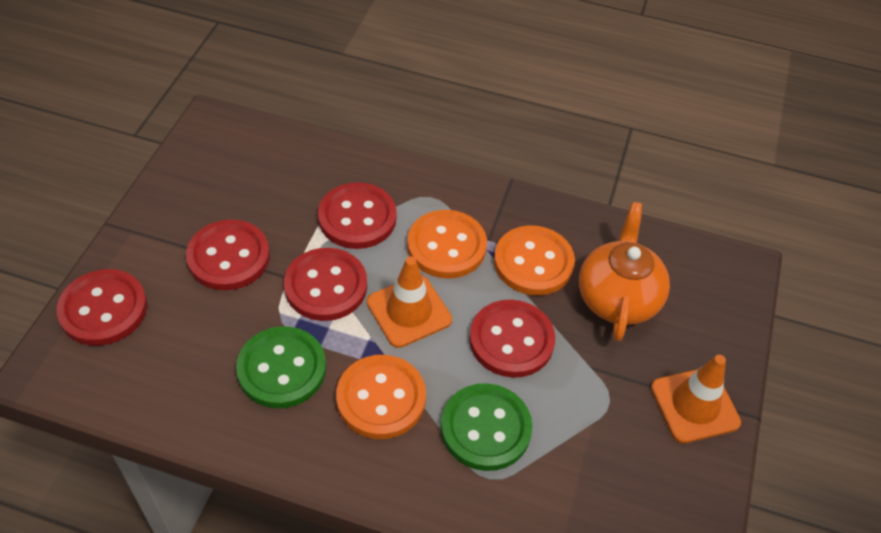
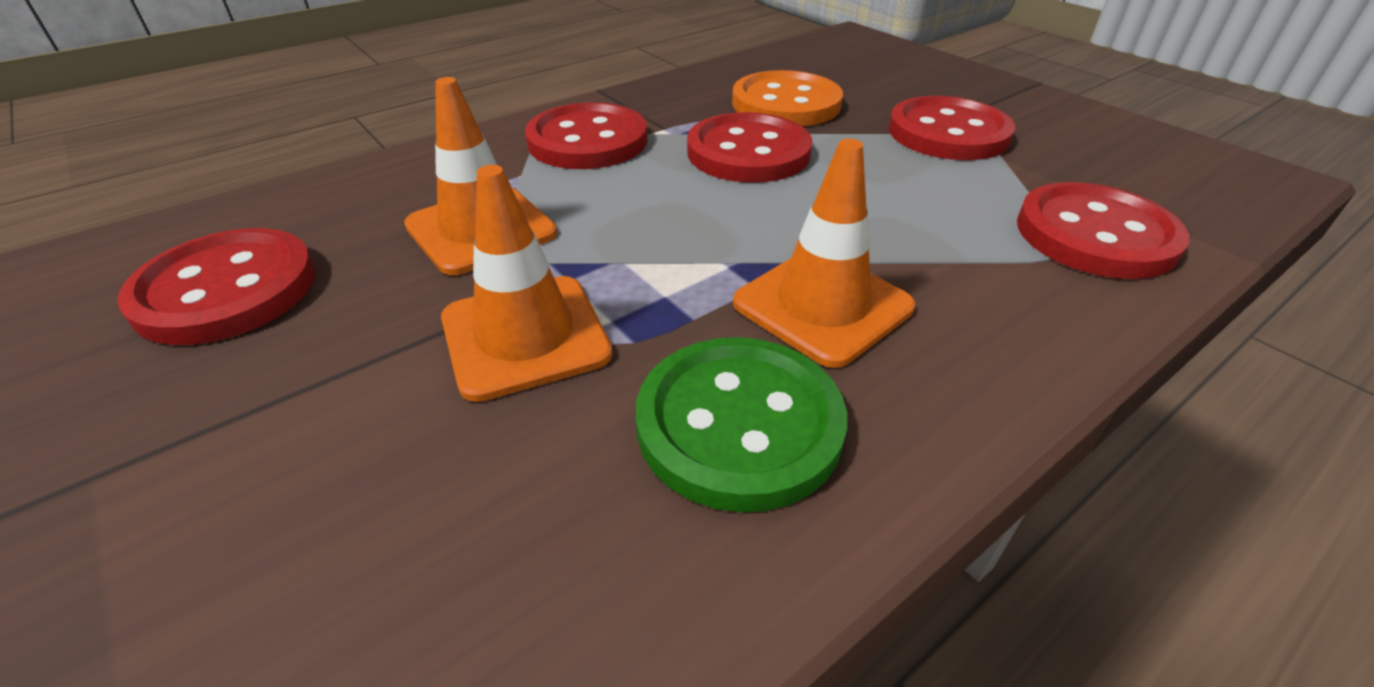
green button: 2 -> 1
orange button: 3 -> 1
orange teapot: 1 -> 0
orange traffic cone: 2 -> 3

